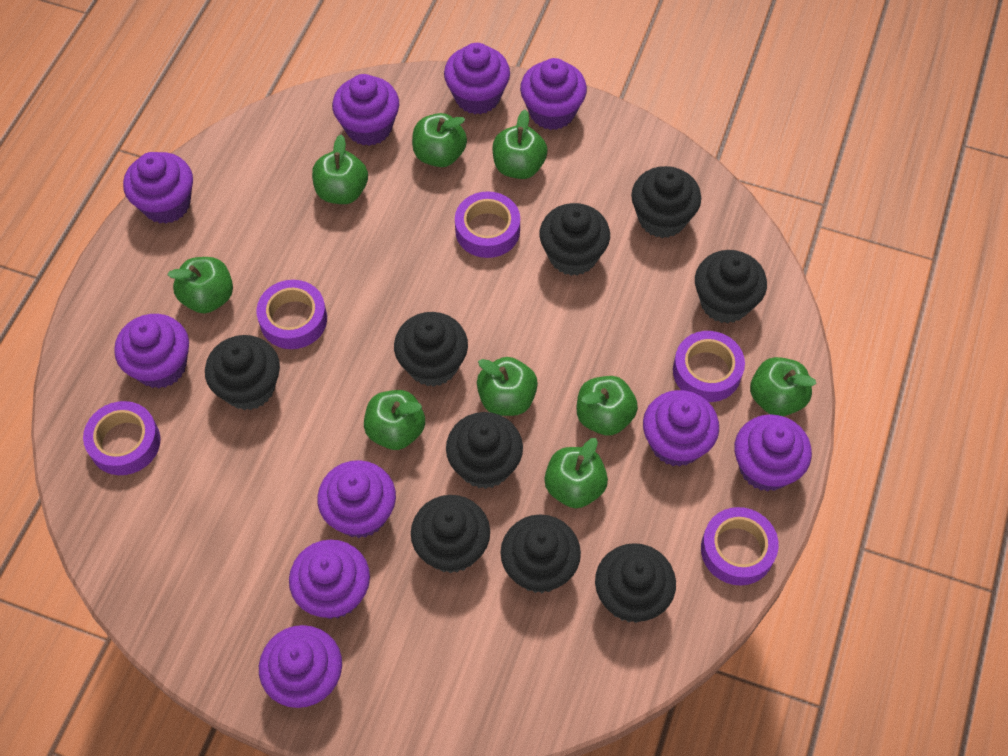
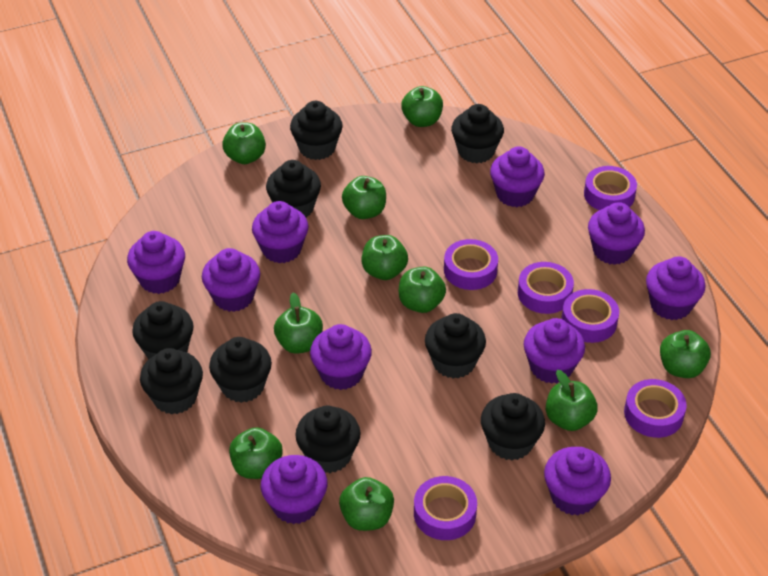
green apple: 9 -> 10
purple tape: 5 -> 6

